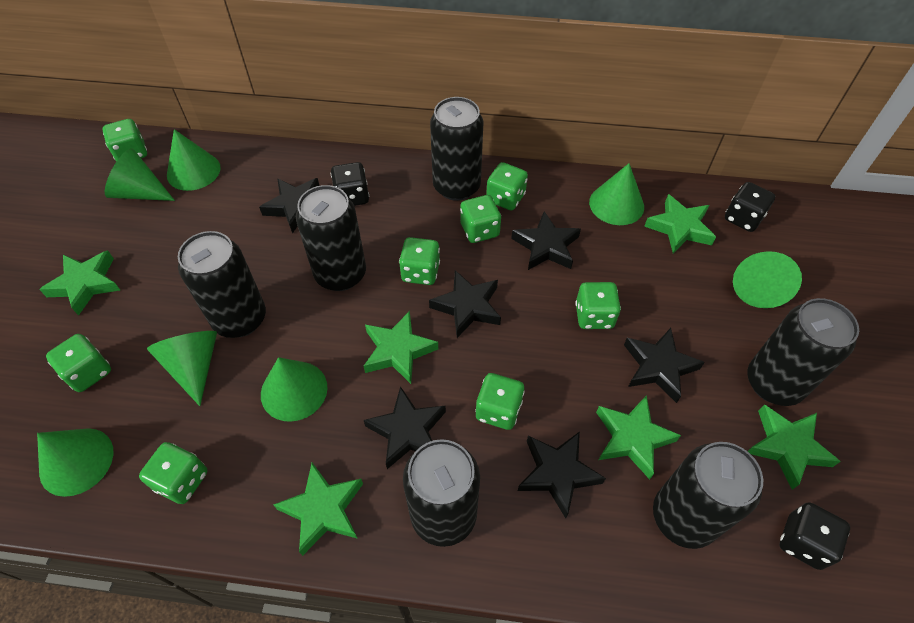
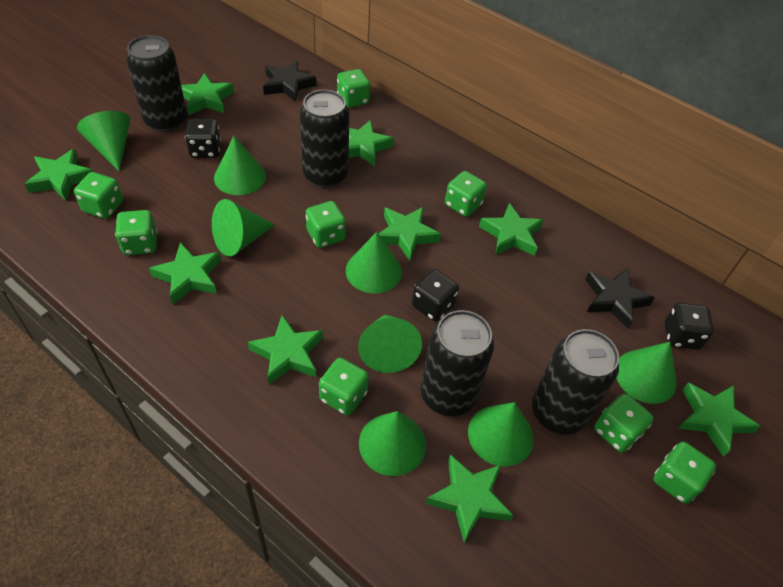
black can: 6 -> 4
black star: 6 -> 2
green cone: 7 -> 8
green star: 6 -> 9

